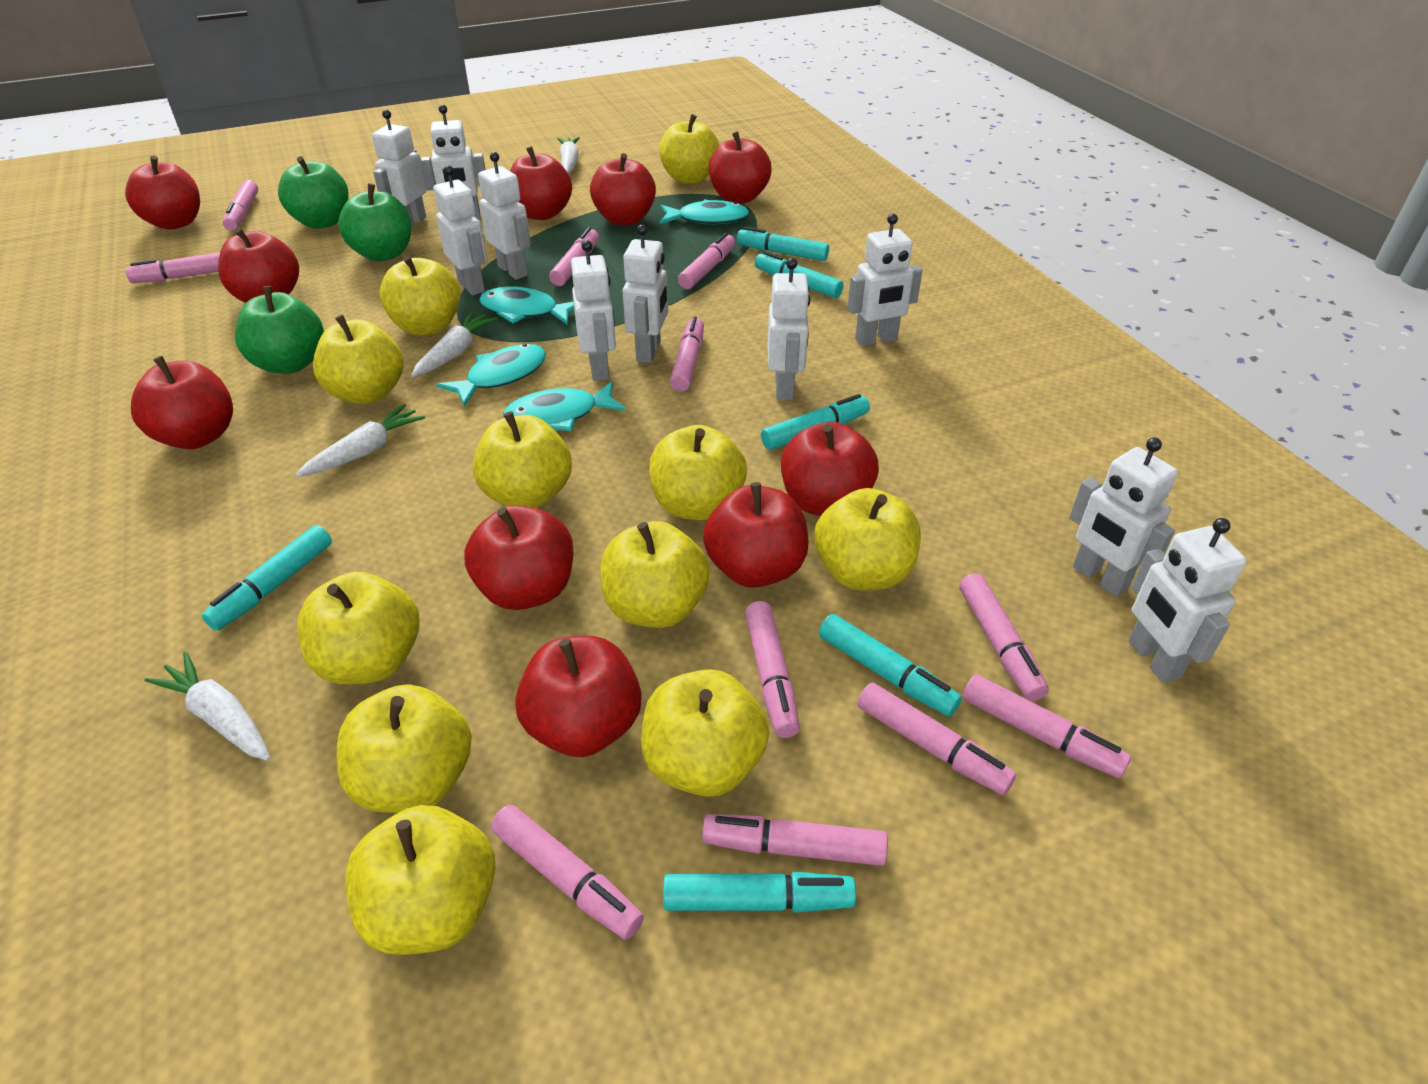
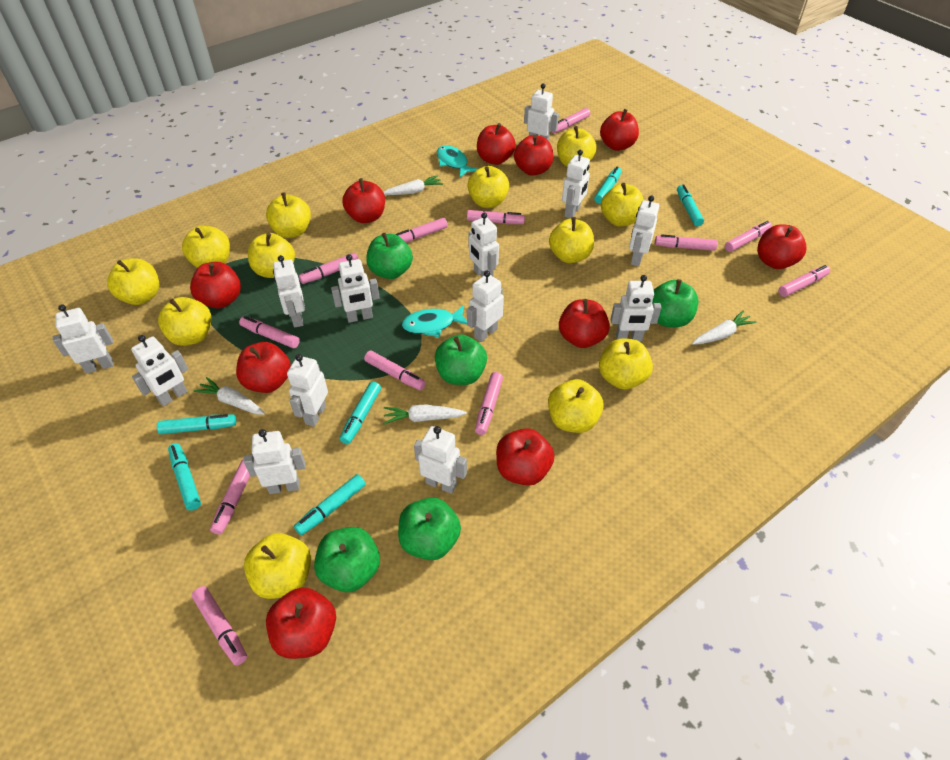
green apple: 3 -> 5
pink marker: 11 -> 12
turquoise fish: 4 -> 2
white robot: 10 -> 13
yellow apple: 11 -> 12

